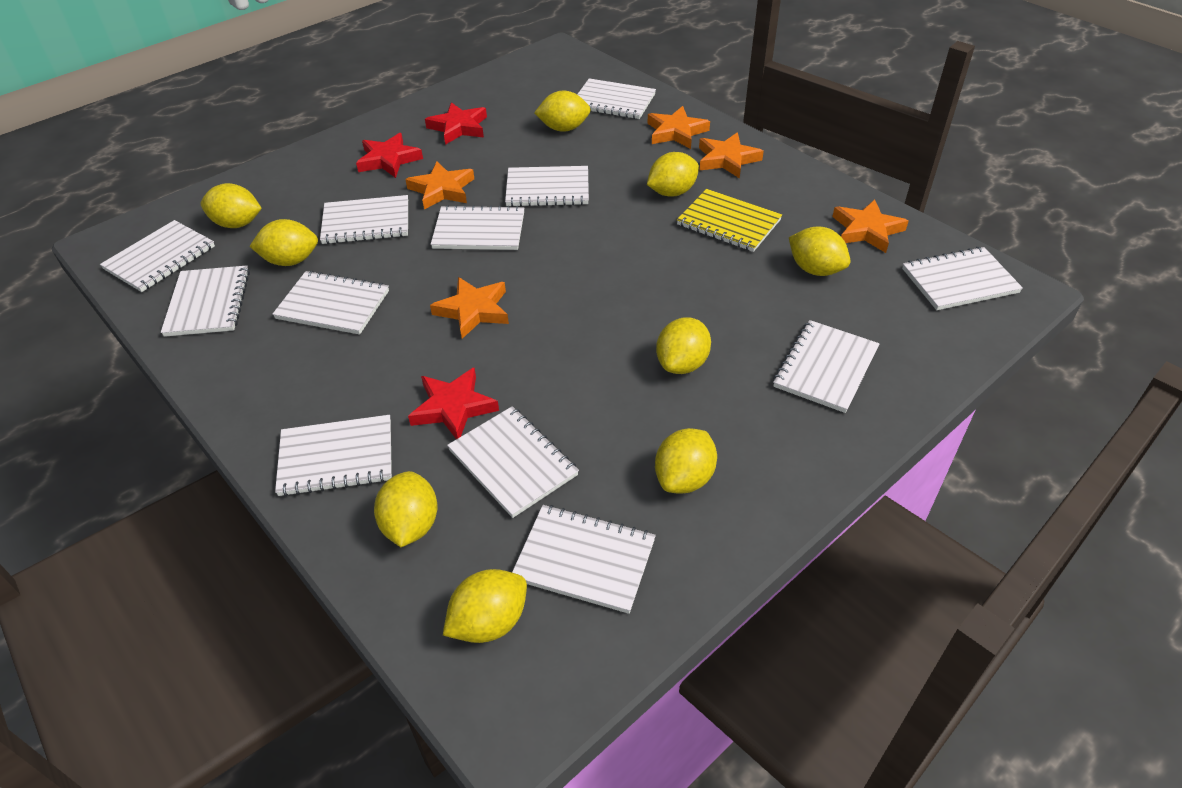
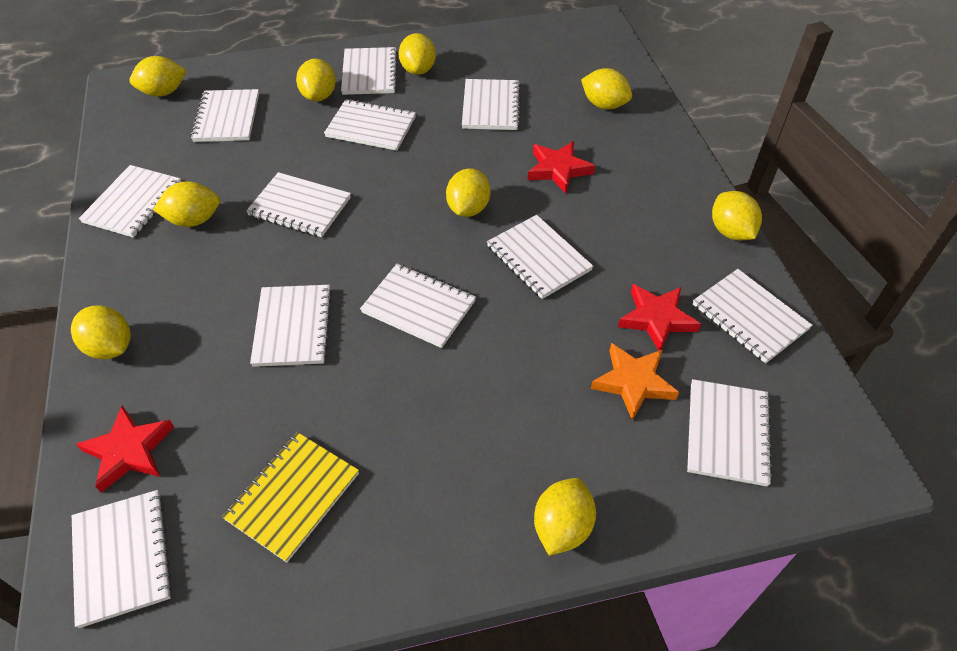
orange star: 5 -> 1

